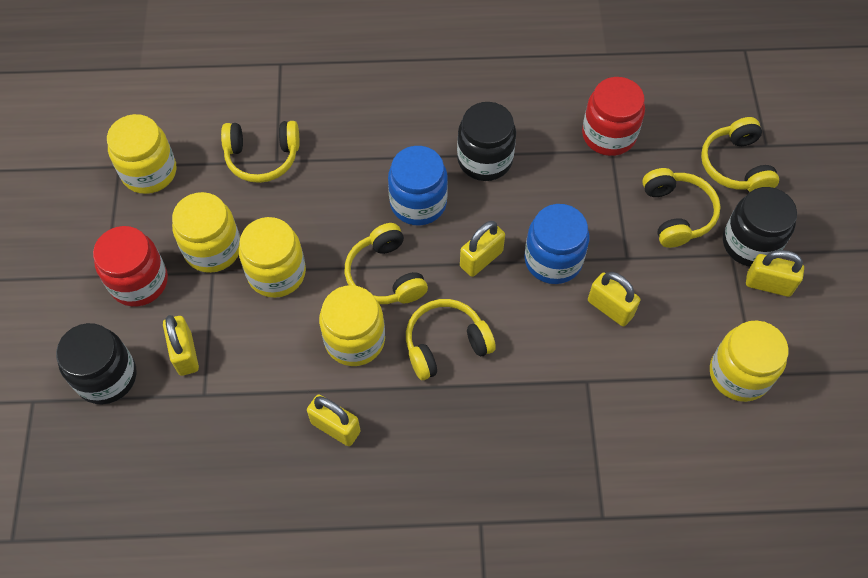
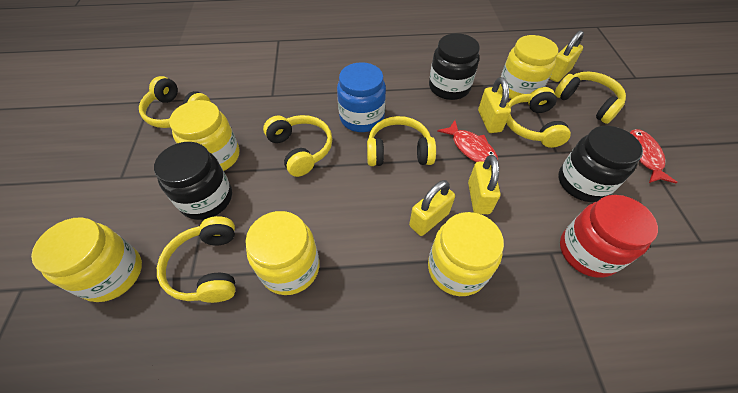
blue jar: 2 -> 1
red fish: 0 -> 2
red jar: 2 -> 1
yellow headphones: 5 -> 6
yellow padlock: 5 -> 4

